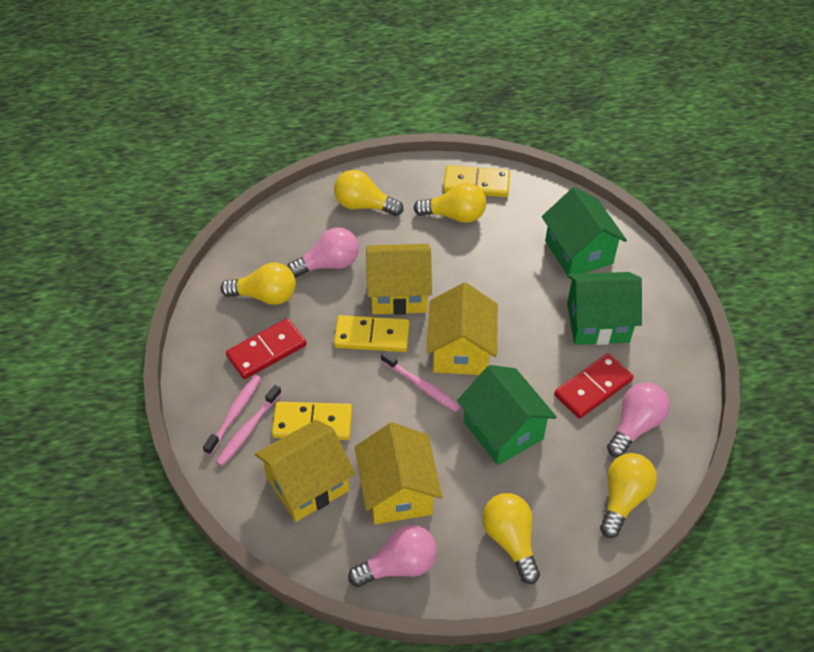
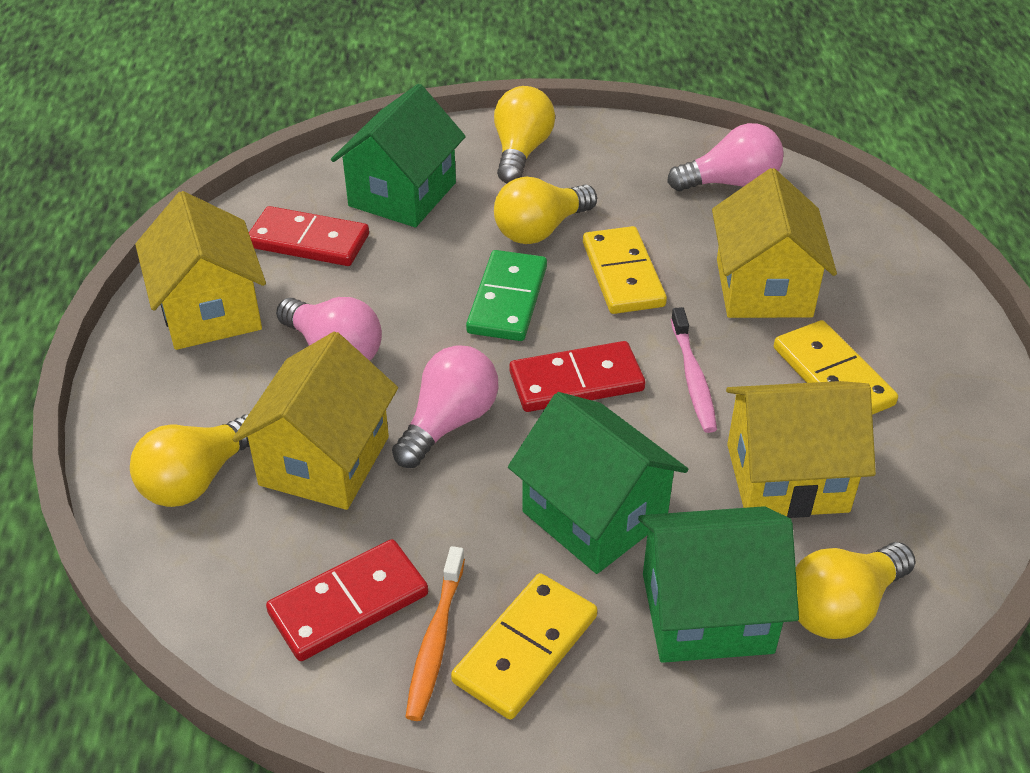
green domino: 0 -> 1
orange toothbrush: 0 -> 1
pink toothbrush: 3 -> 1
red domino: 2 -> 3
yellow light bulb: 5 -> 4

